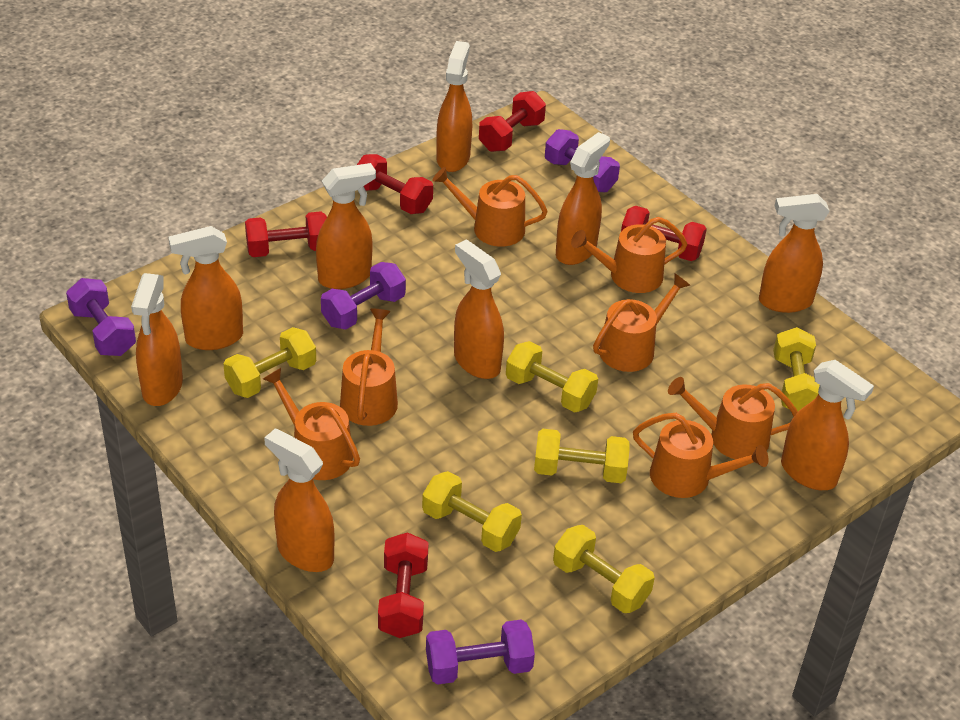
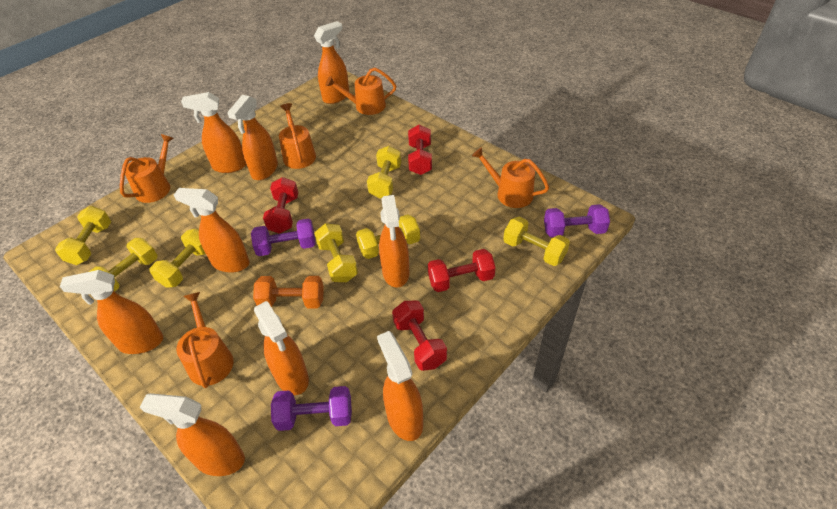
orange dumbbell: 0 -> 1
orange watering can: 7 -> 5
purple dumbbell: 4 -> 3
red dumbbell: 5 -> 4
yellow dumbbell: 6 -> 7

